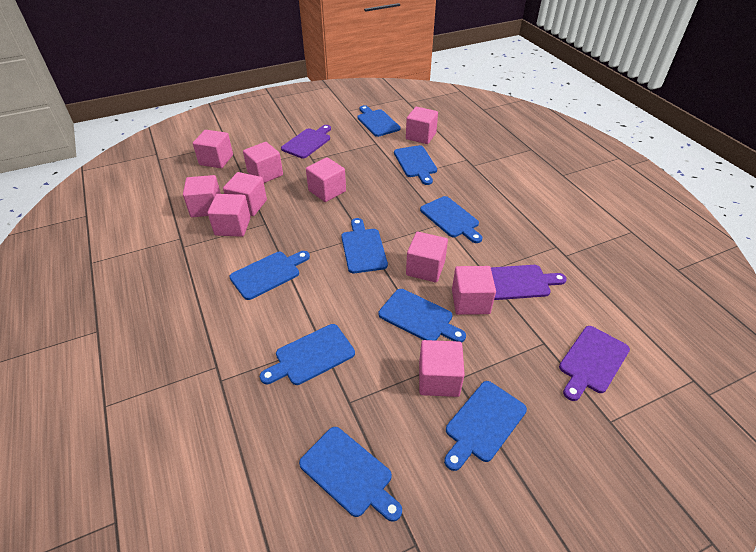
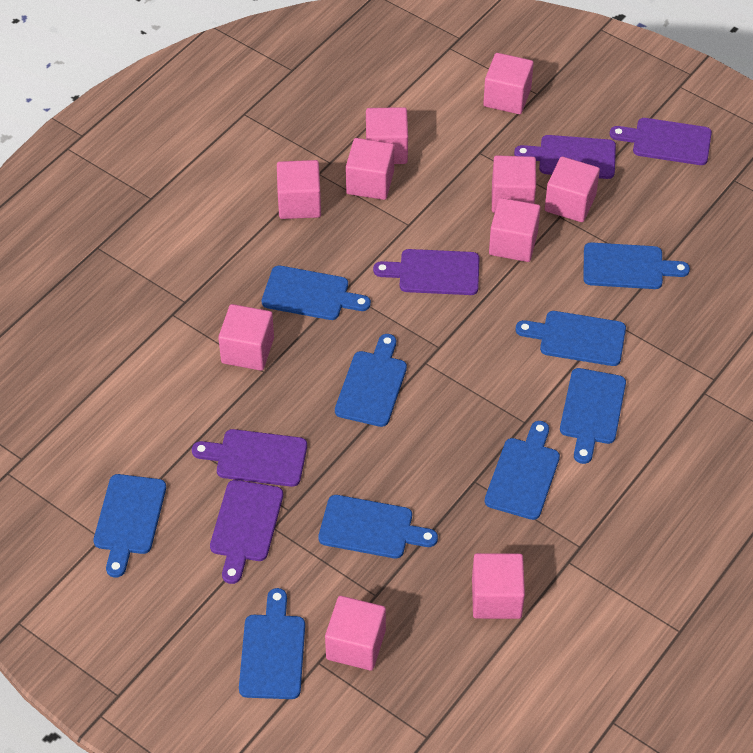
purple cutting board: 3 -> 5

